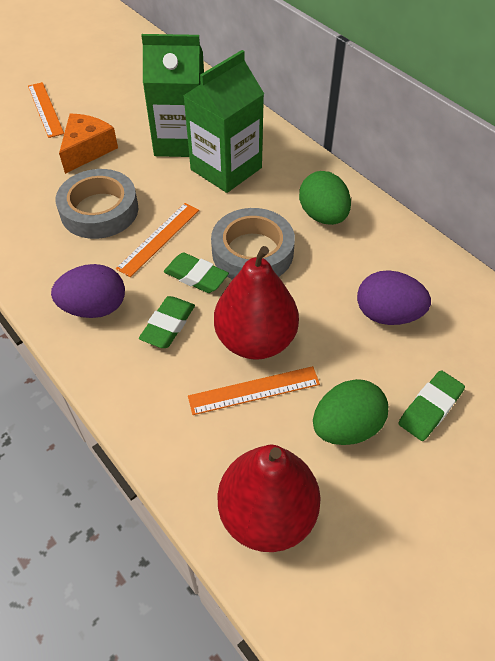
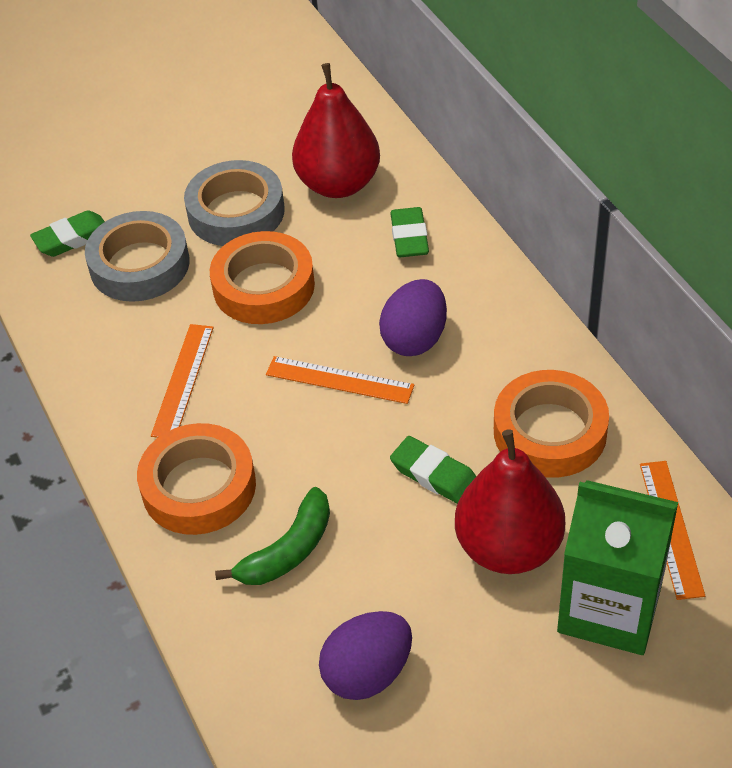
green banana: 0 -> 1
green carton: 2 -> 1
green egg: 2 -> 0
orange cheese: 1 -> 0
orange tape: 0 -> 3

